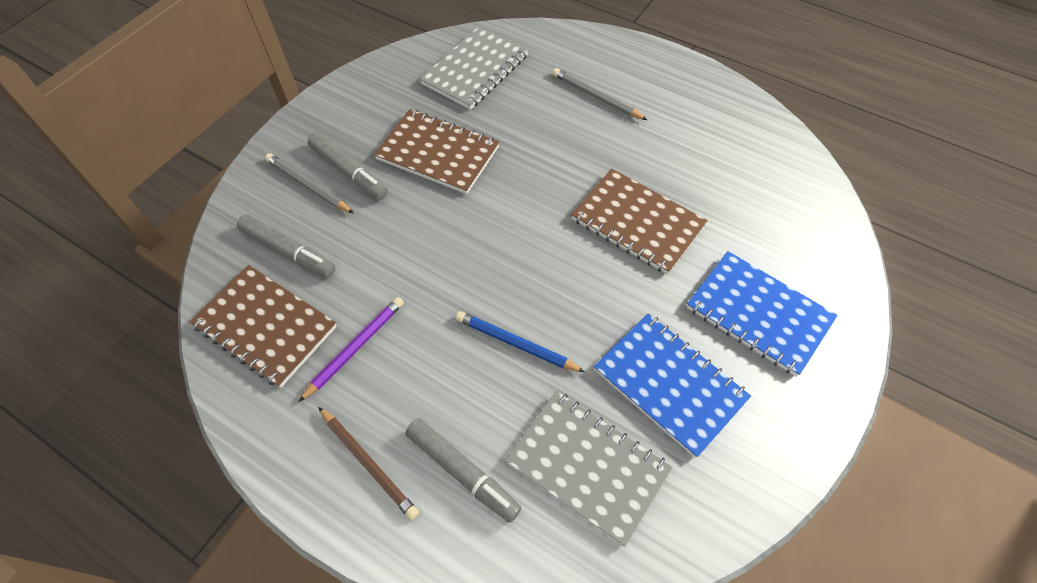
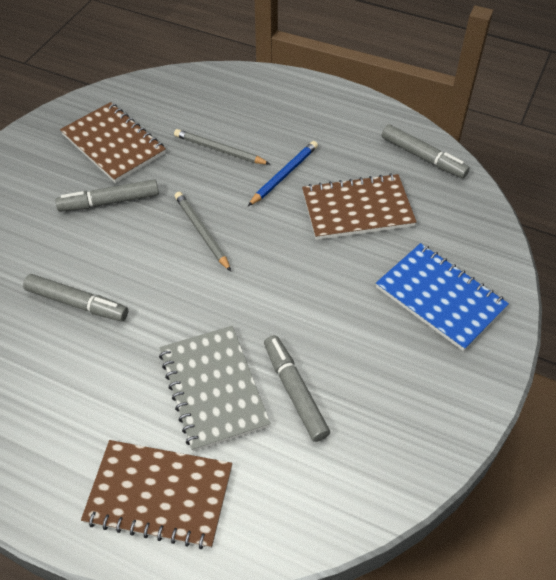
blue notebook: 2 -> 1
brown pencil: 1 -> 0
grey marker: 3 -> 4
grey notebook: 2 -> 1
purple pencil: 1 -> 0

